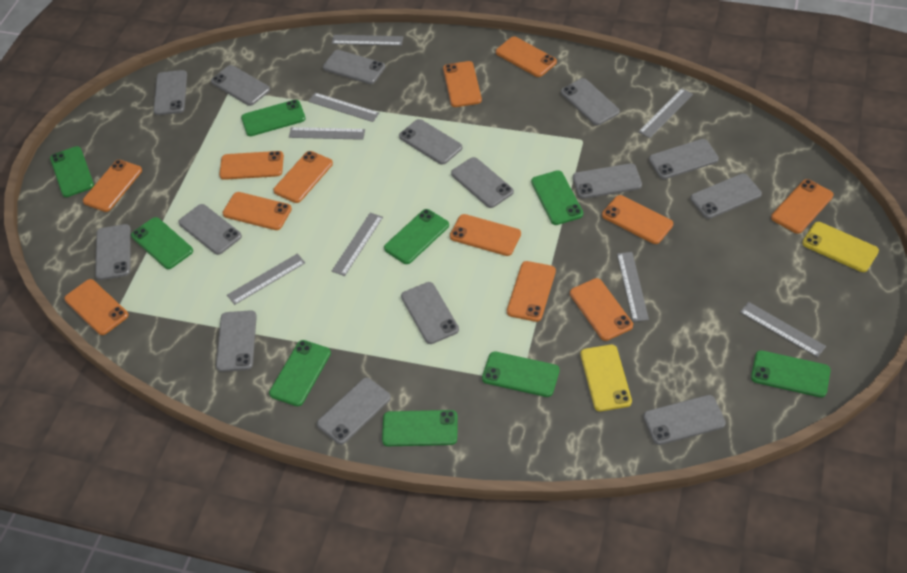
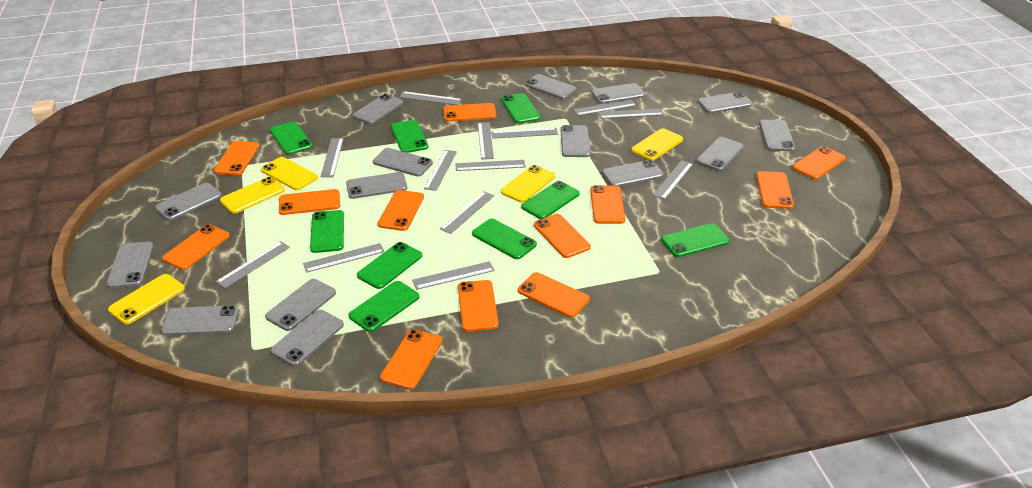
grey ruler: 8 -> 13
yellow phone: 2 -> 5

